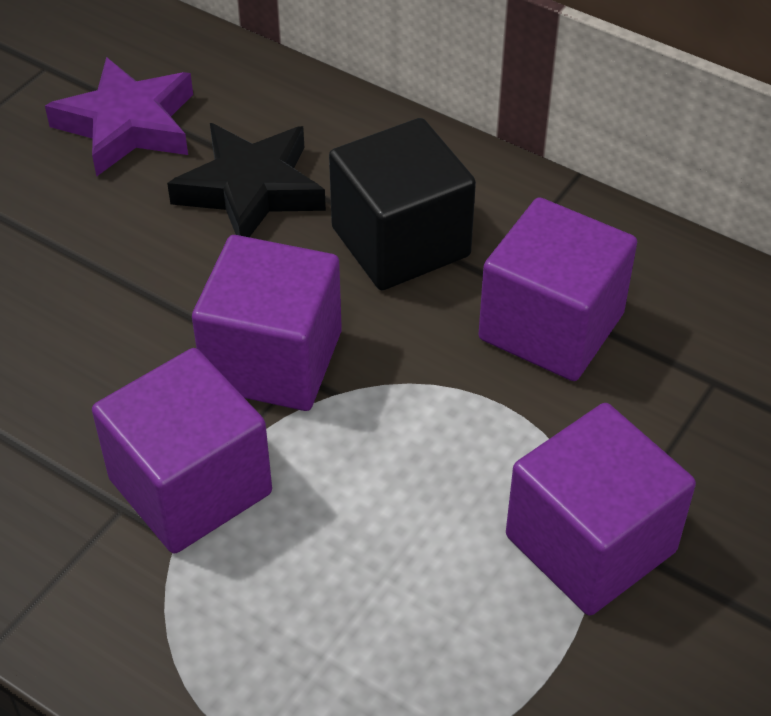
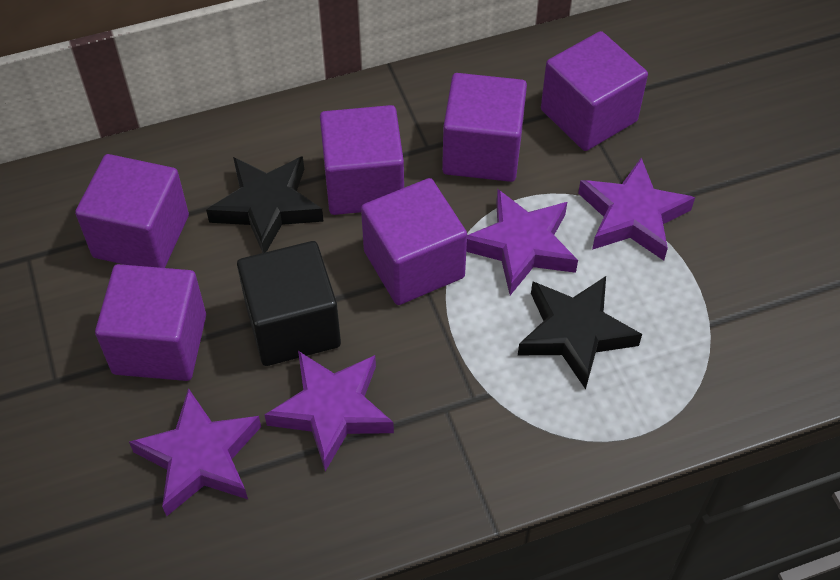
black star: 1 -> 2
purple cube: 4 -> 6
purple star: 1 -> 4

